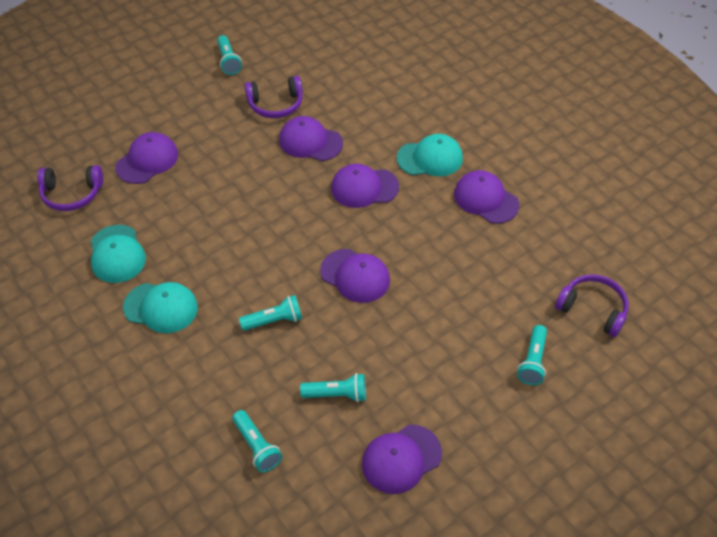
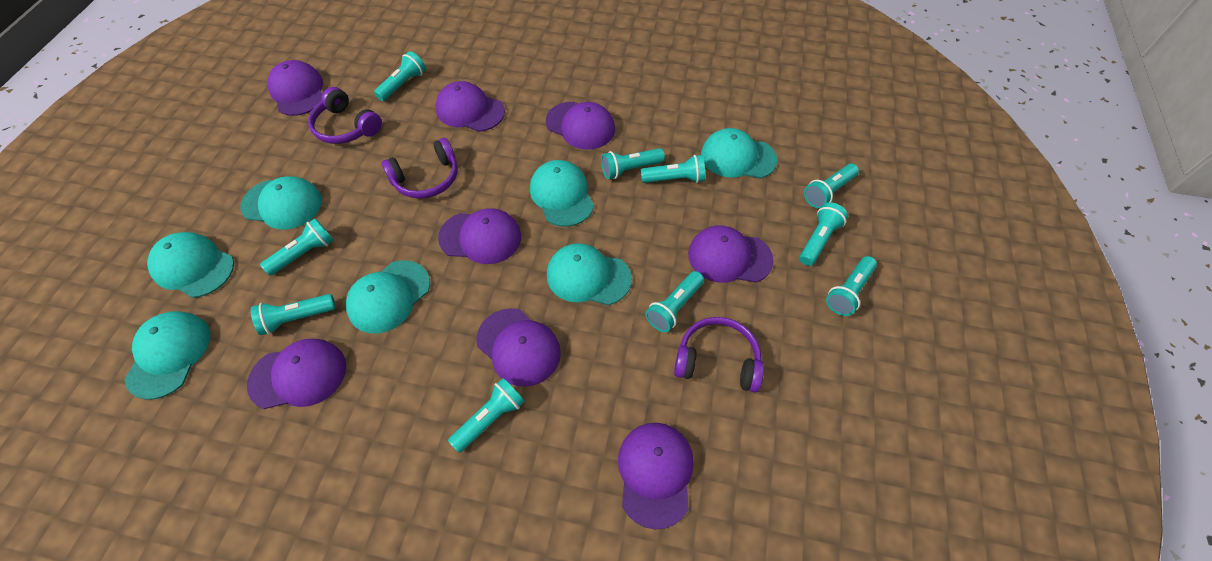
purple cap: 6 -> 8
turquoise cap: 3 -> 7
turquoise flashlight: 5 -> 10

